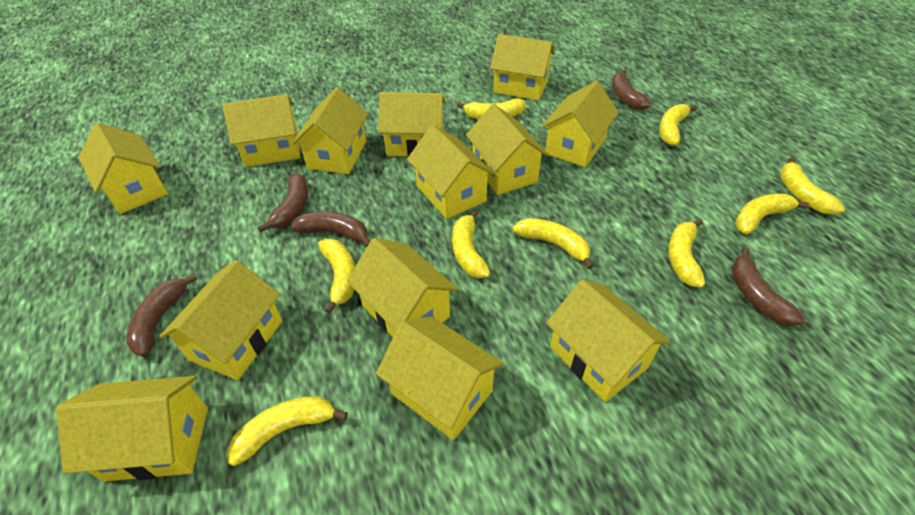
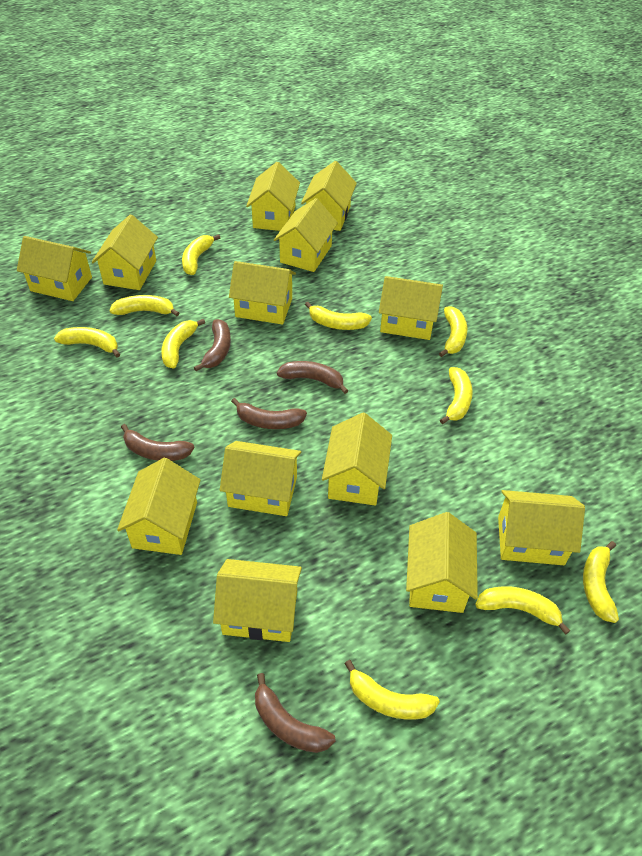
yellow banana: 9 -> 10

